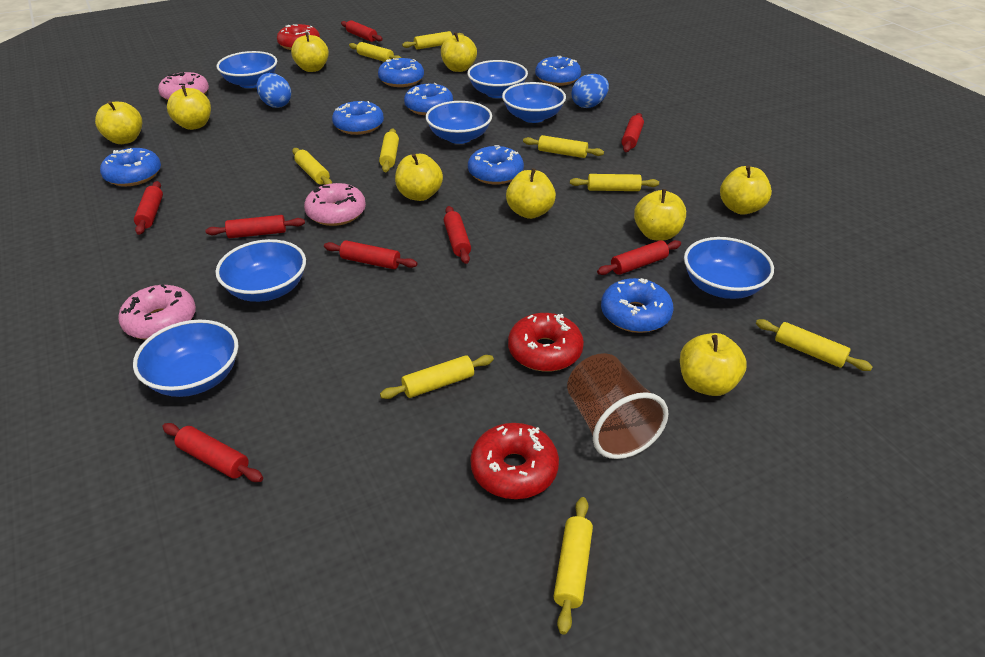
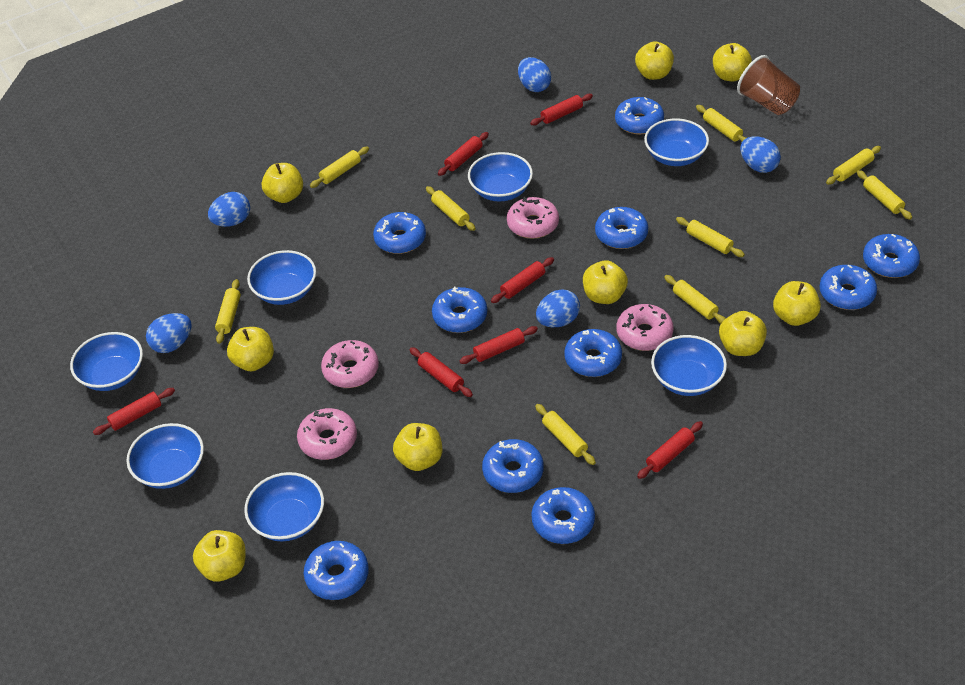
blue donut: 7 -> 10
blue egg: 2 -> 5
pink donut: 3 -> 4
red donut: 3 -> 0
red rolling pin: 8 -> 7

